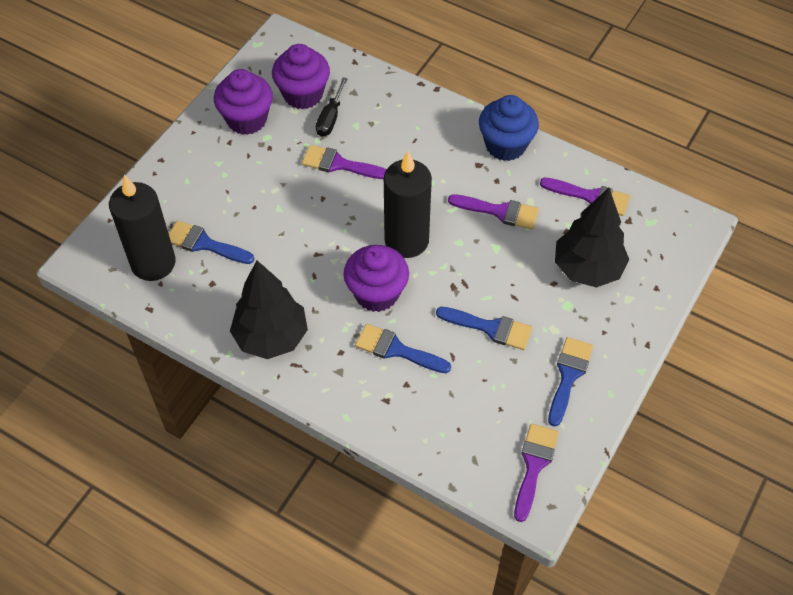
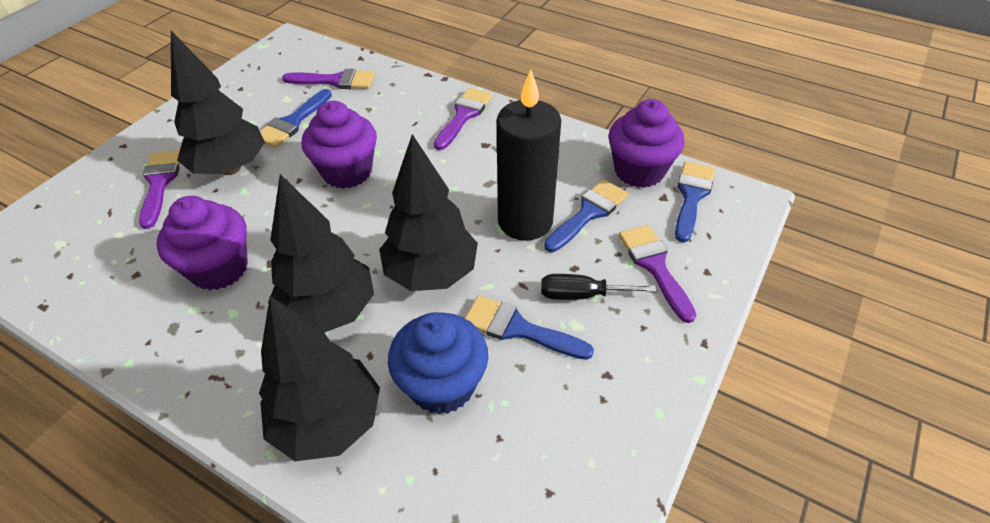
black candle: 2 -> 1
black tree: 2 -> 4

